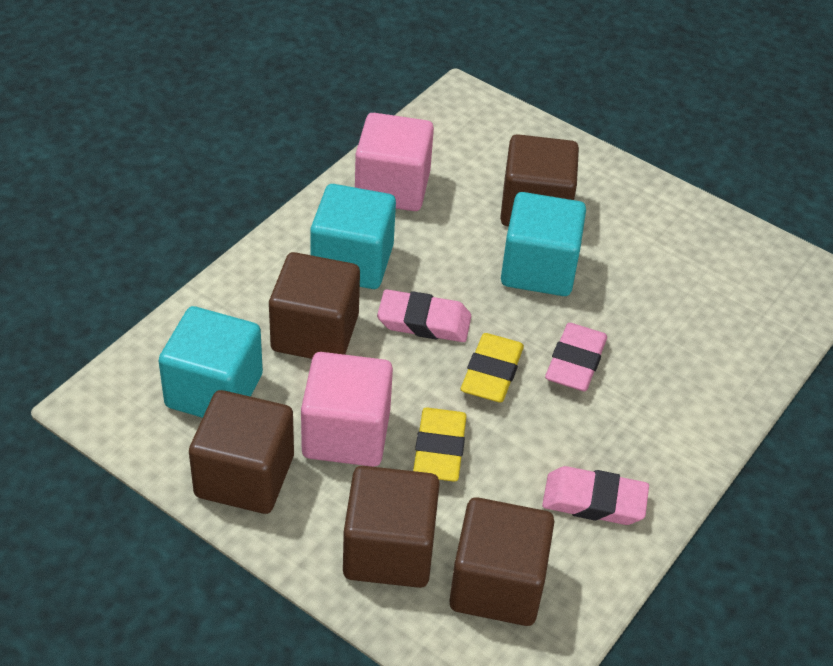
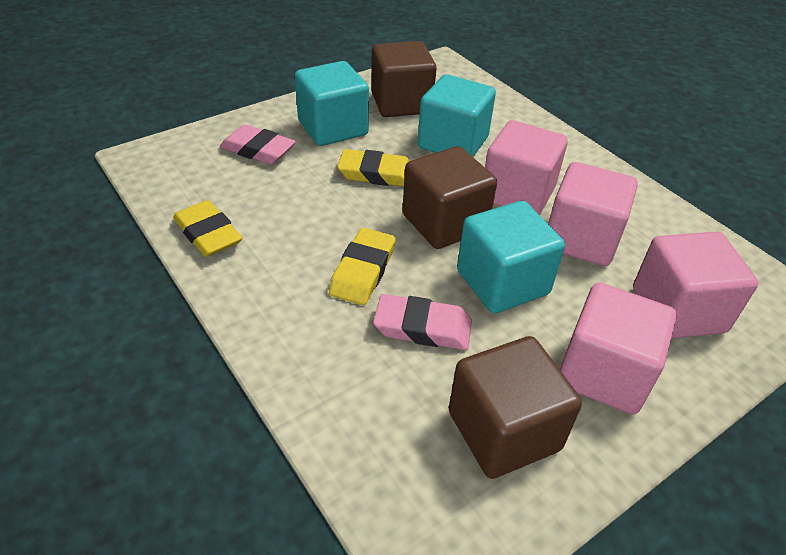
brown cube: 5 -> 3
pink cube: 2 -> 4
pink eraser: 3 -> 2
yellow eraser: 2 -> 3

